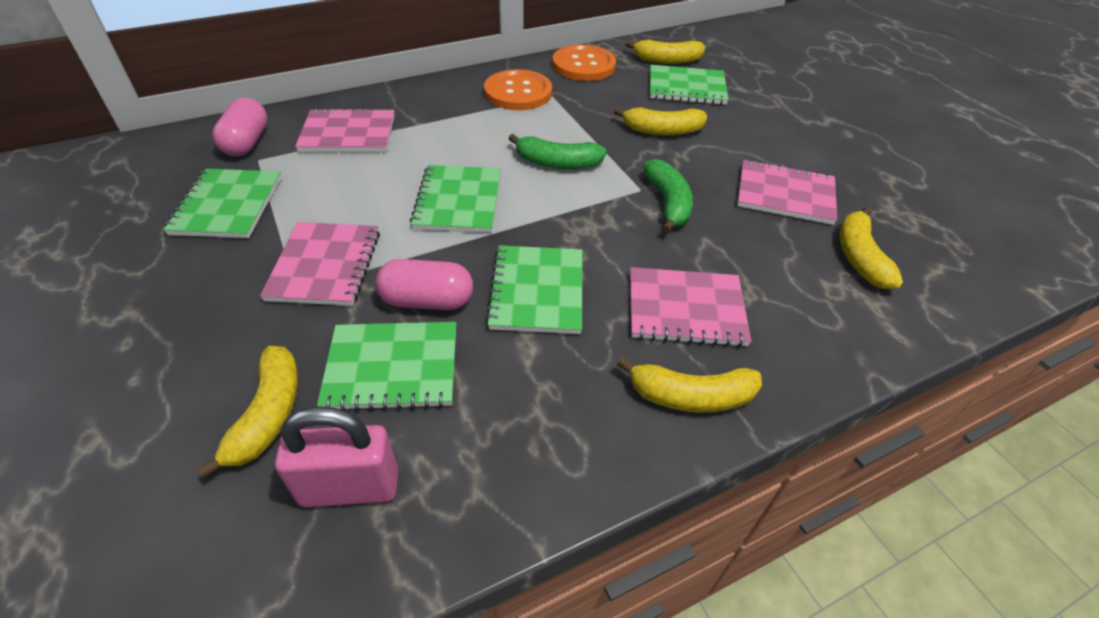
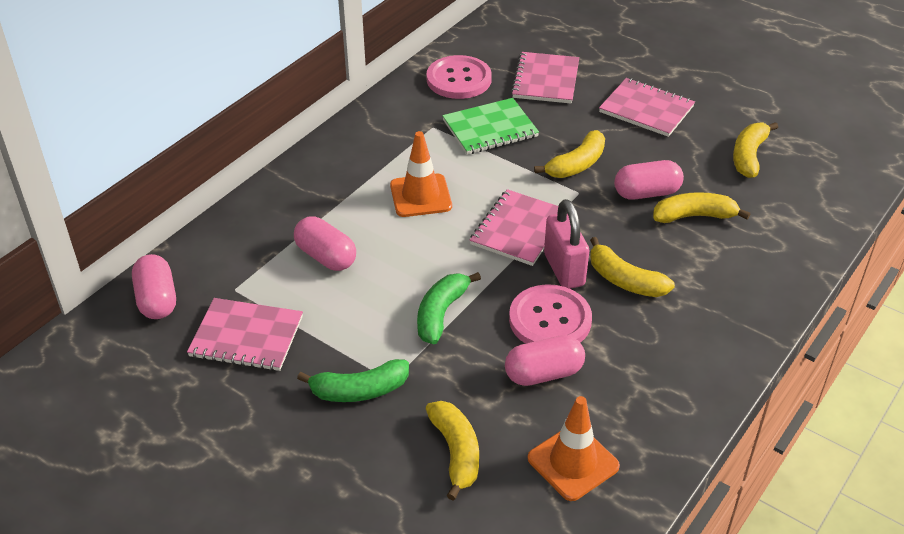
green notebook: 5 -> 1
orange button: 2 -> 0
orange traffic cone: 0 -> 2
pink button: 0 -> 2
pink capsule: 2 -> 4

